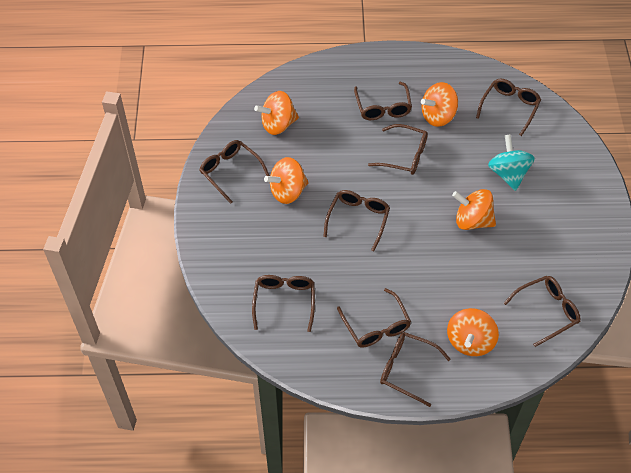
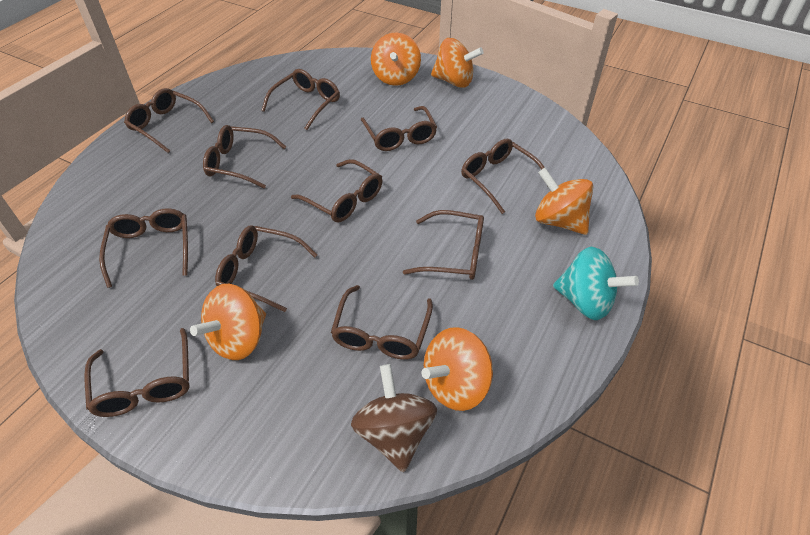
brown glasses: 9 -> 11
brown spinning top: 0 -> 1

